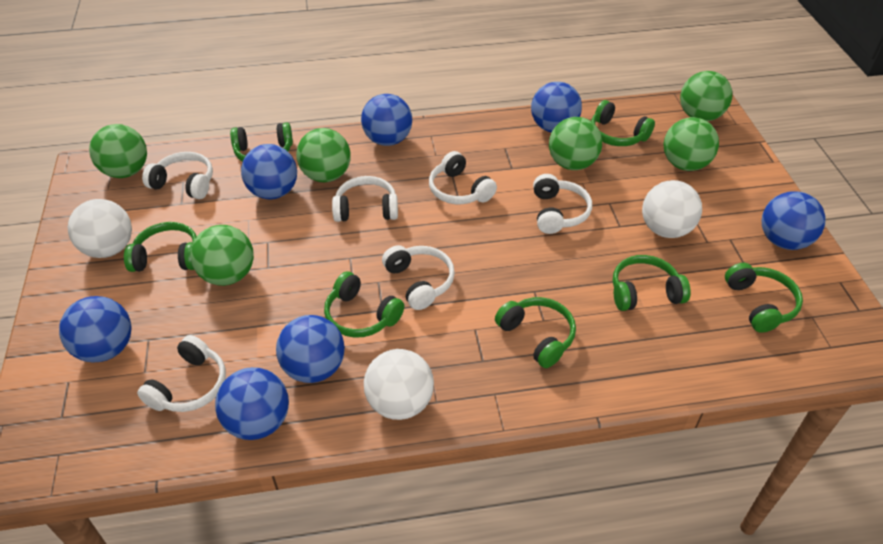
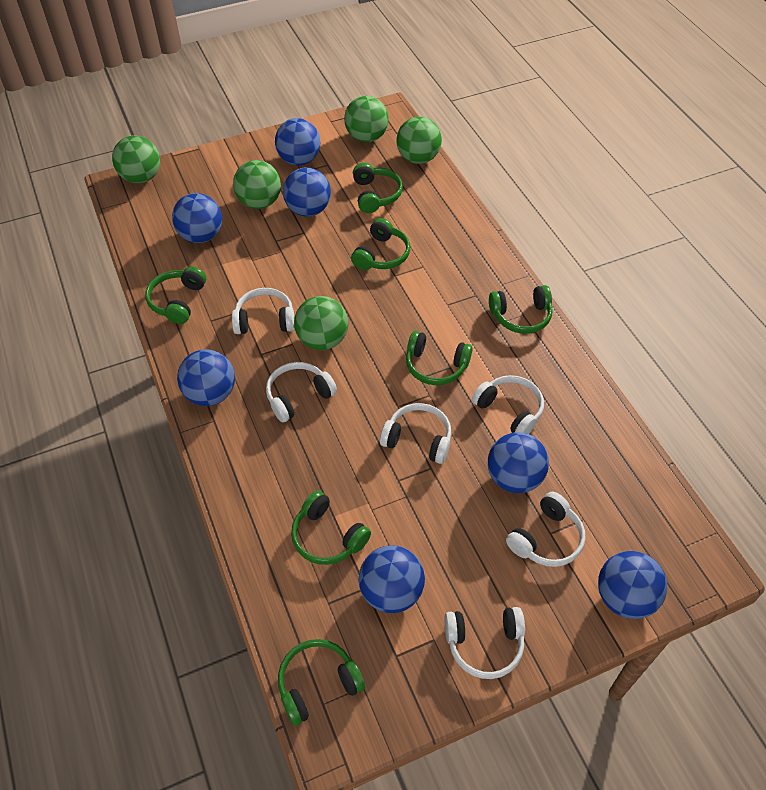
green ball: 6 -> 5
white ball: 3 -> 0

